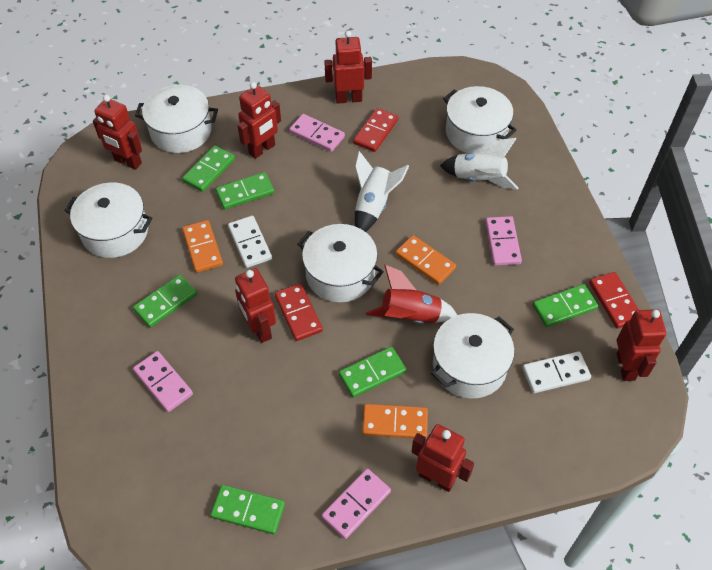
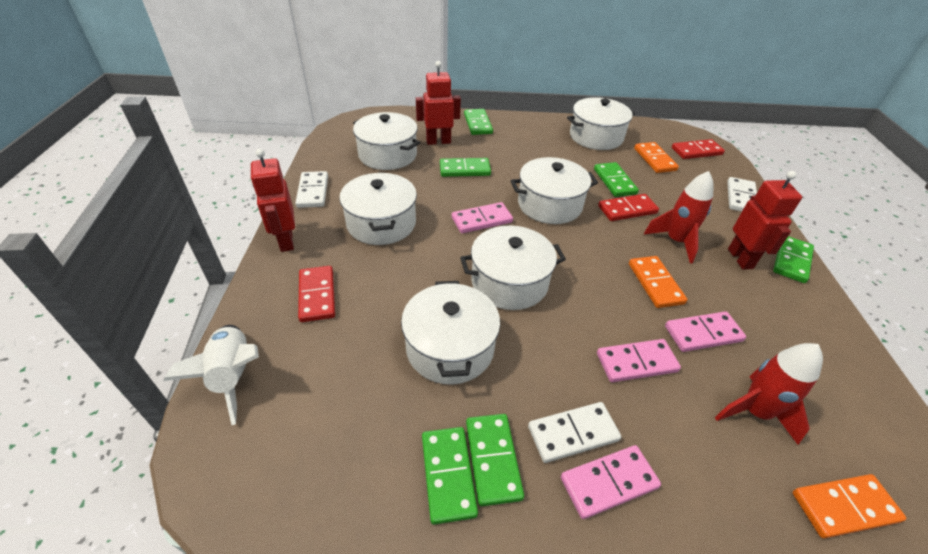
red robot: 6 -> 3
red rocket: 1 -> 2
white domino: 2 -> 3
white pot: 5 -> 6
white rocket: 2 -> 1

